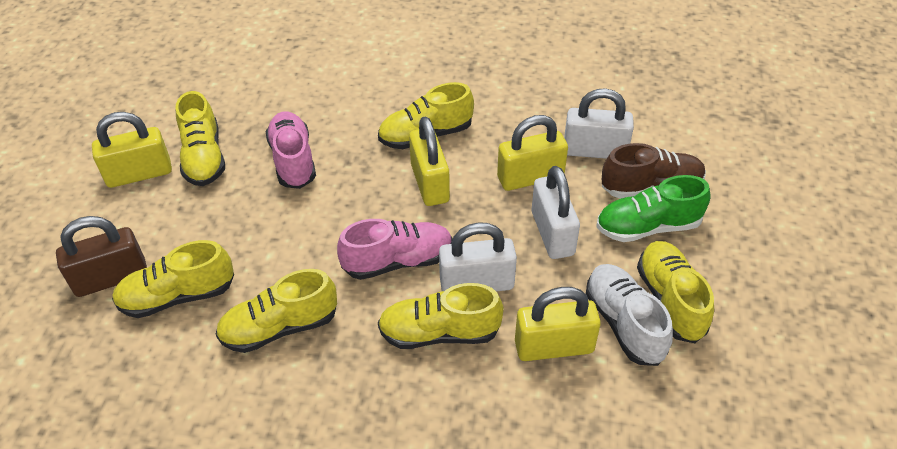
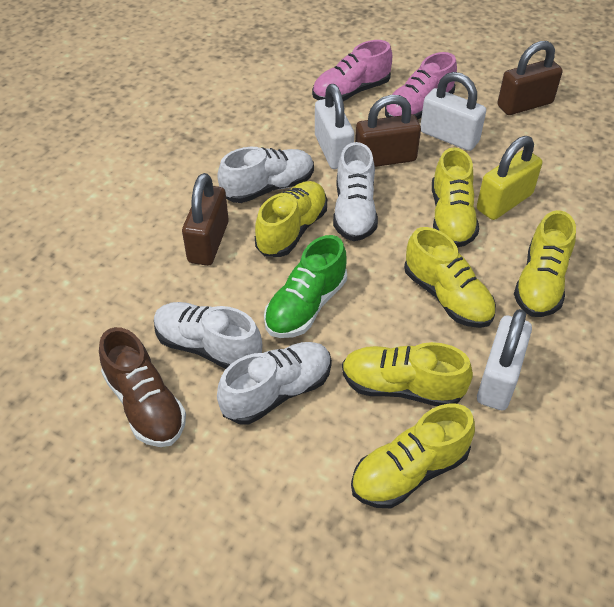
brown padlock: 1 -> 3
white shoe: 1 -> 4
yellow padlock: 4 -> 1

